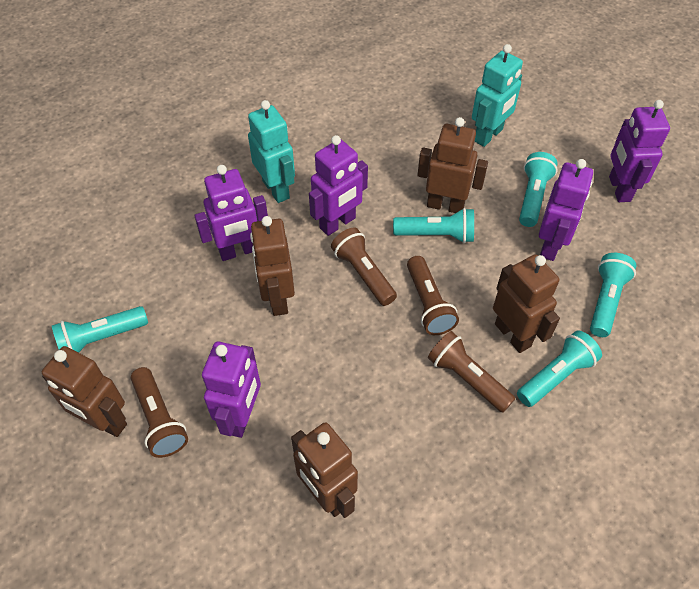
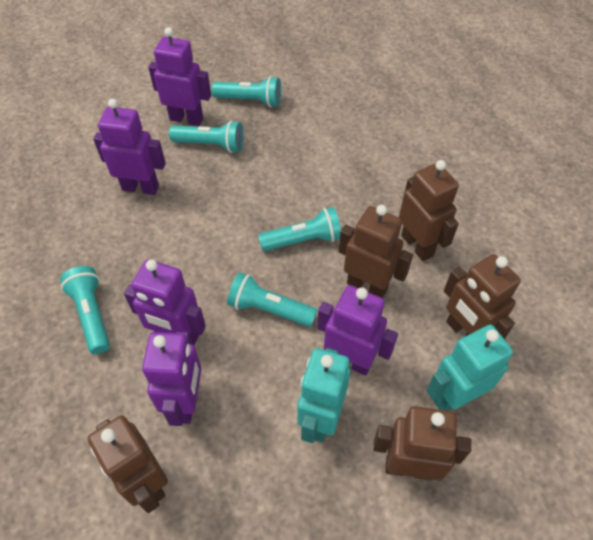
brown flashlight: 4 -> 0

